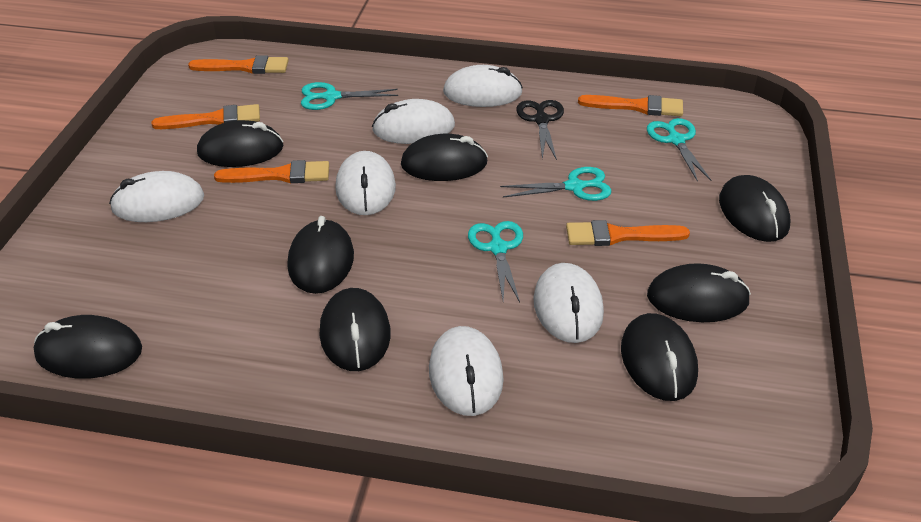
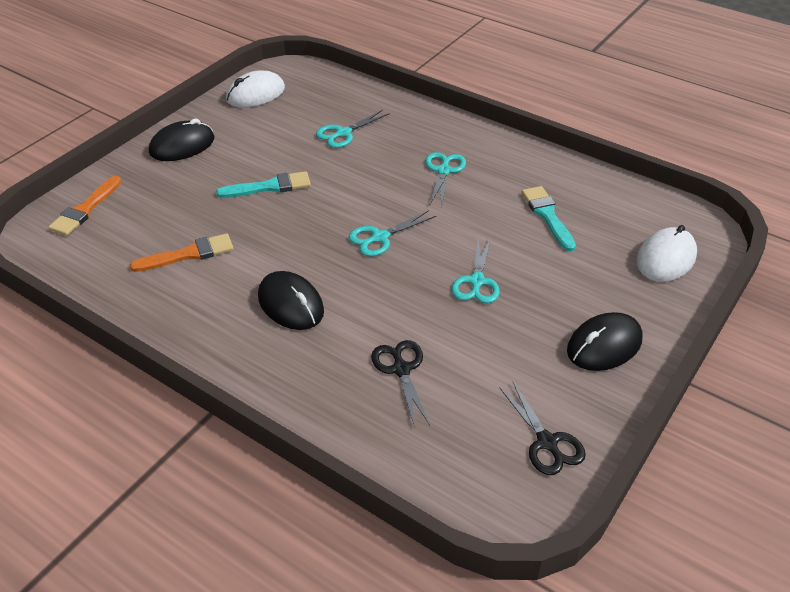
black mouse: 8 -> 3
black scissors: 1 -> 2
orange brush: 5 -> 2
turquoise brush: 0 -> 2
white mouse: 6 -> 2

